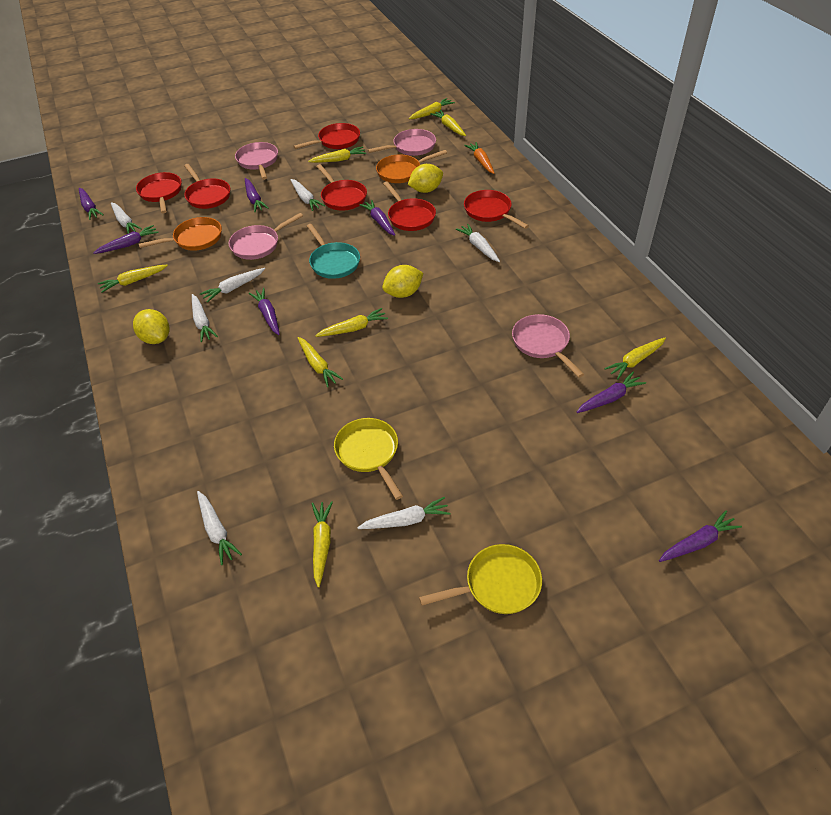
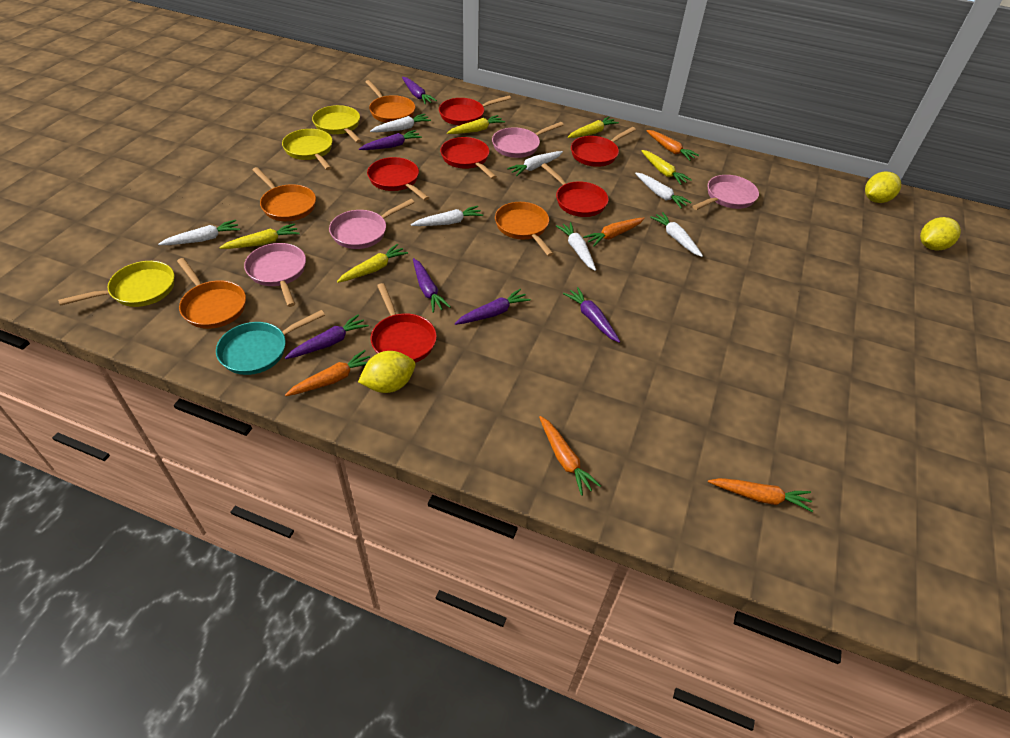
orange carrot: 1 -> 5
orange pan: 2 -> 4
purple carrot: 7 -> 6
yellow carrot: 8 -> 5
yellow pan: 2 -> 3

